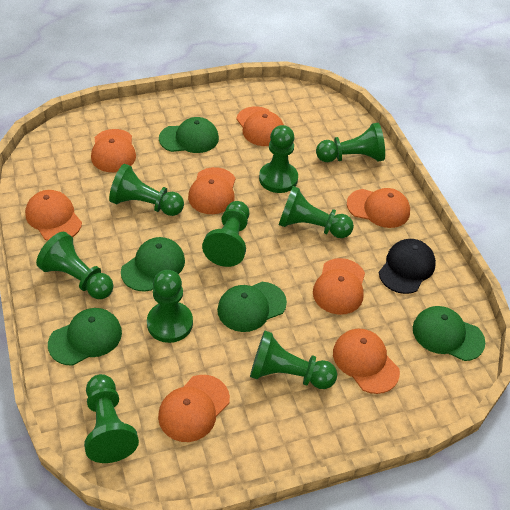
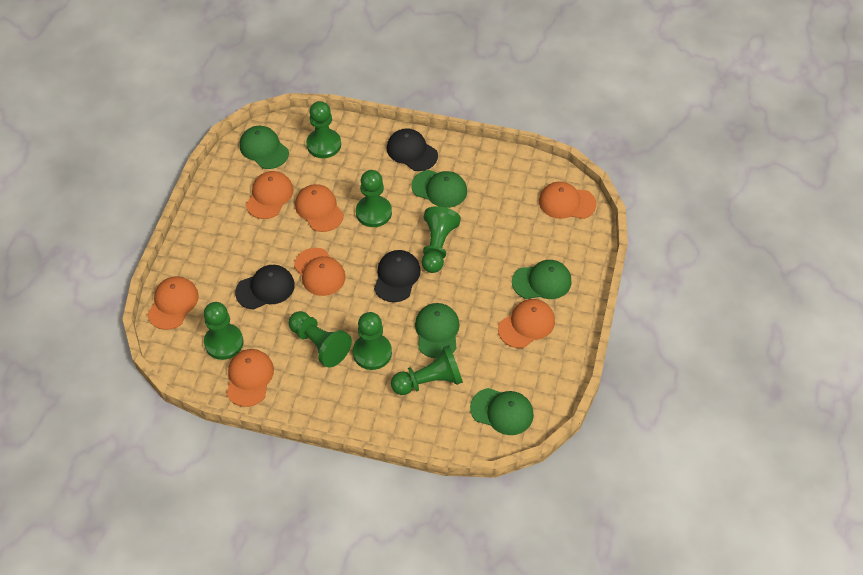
black cap: 1 -> 3
green pawn: 9 -> 7
orange cap: 8 -> 7

